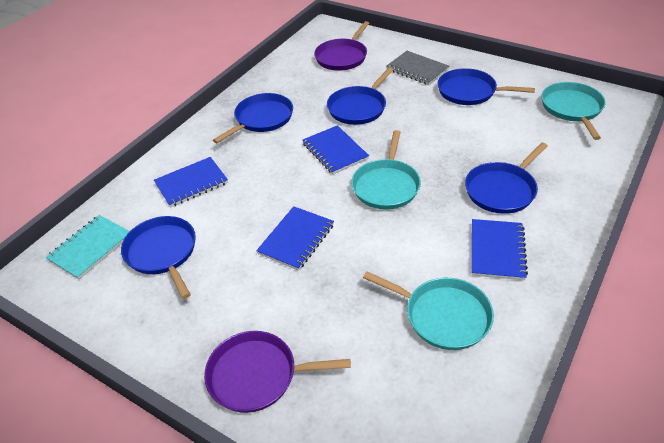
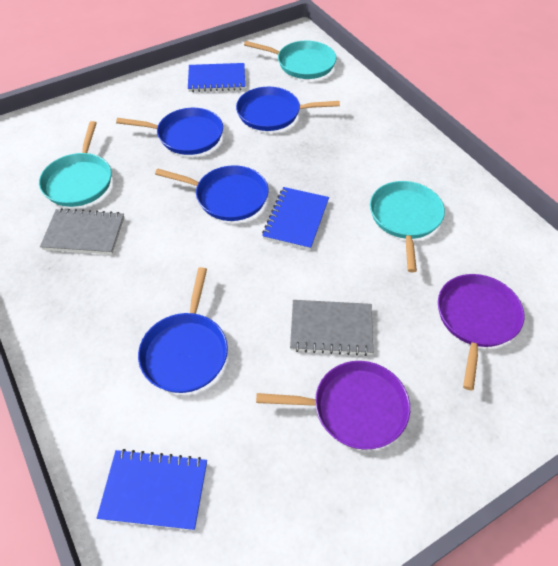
blue notebook: 4 -> 3
blue pan: 5 -> 4
grey notebook: 1 -> 2
turquoise notebook: 1 -> 0

